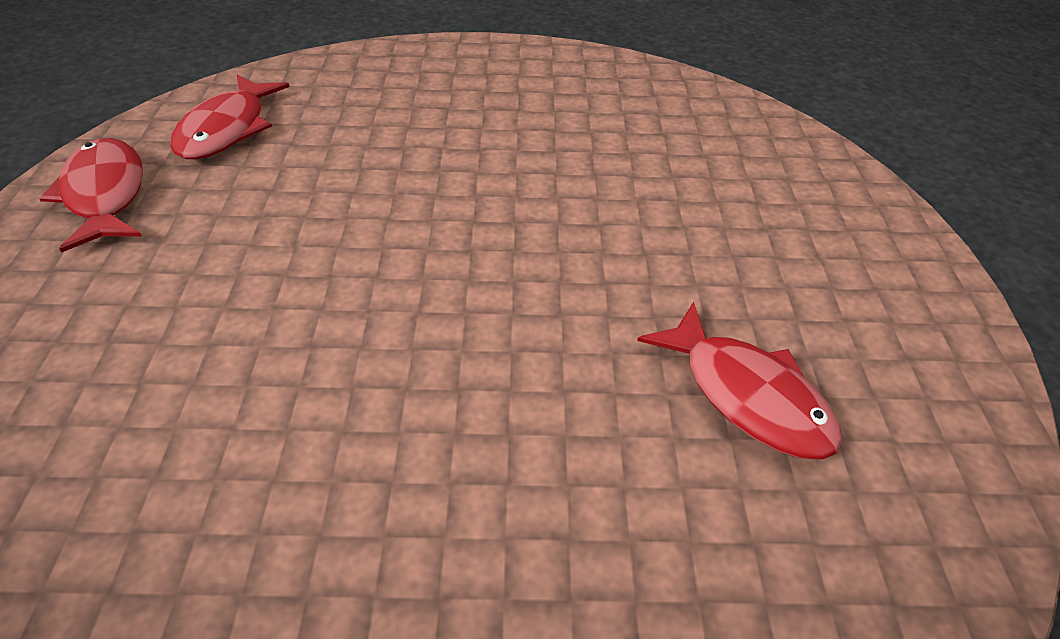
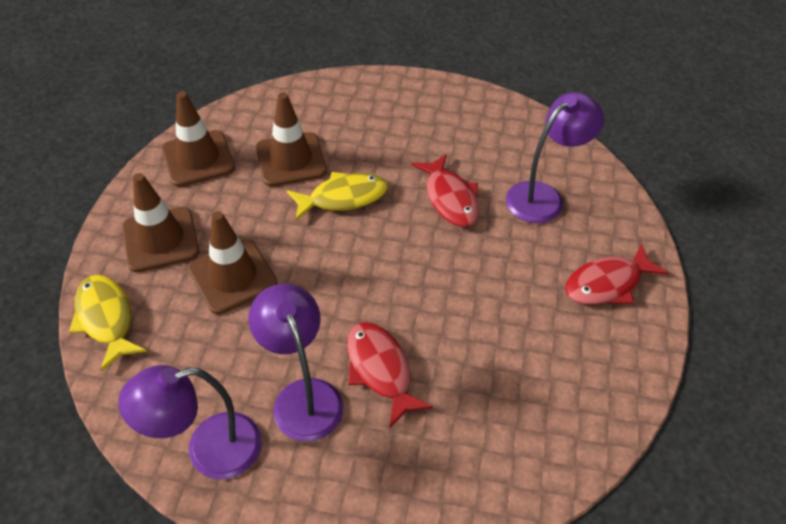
brown traffic cone: 0 -> 4
purple lamp: 0 -> 3
yellow fish: 0 -> 2

